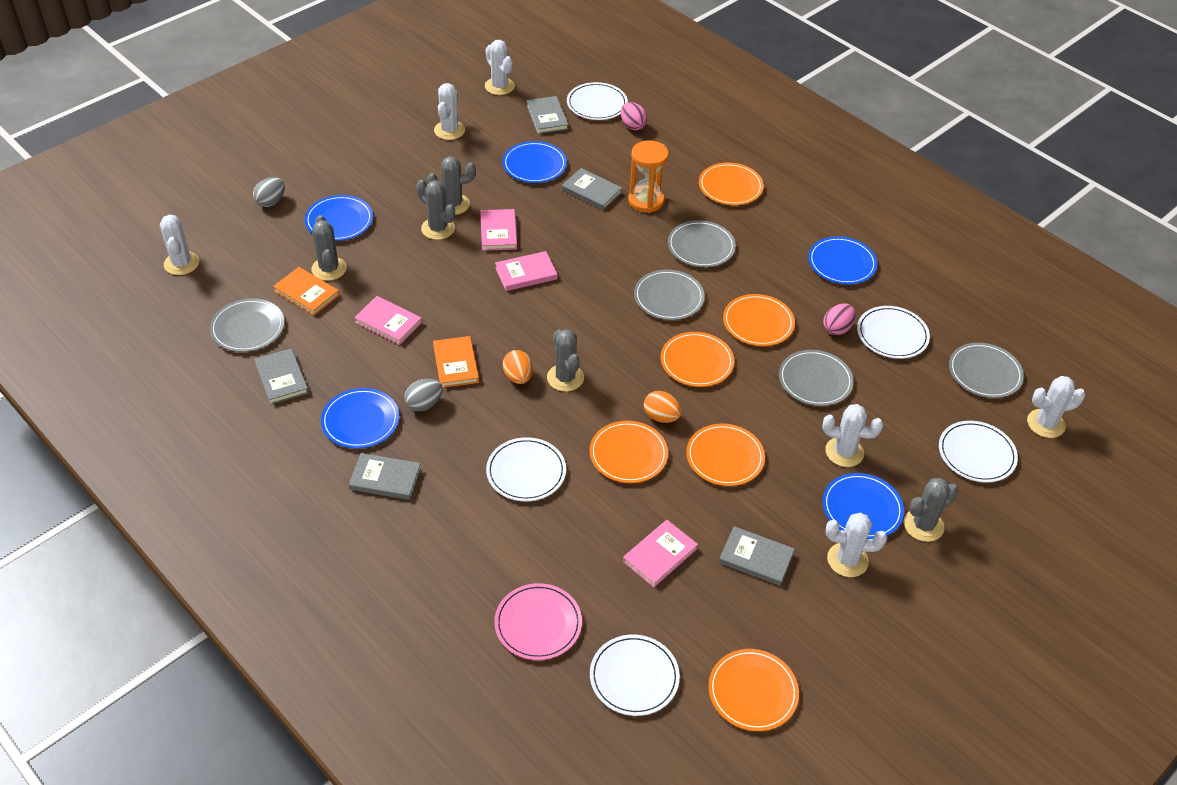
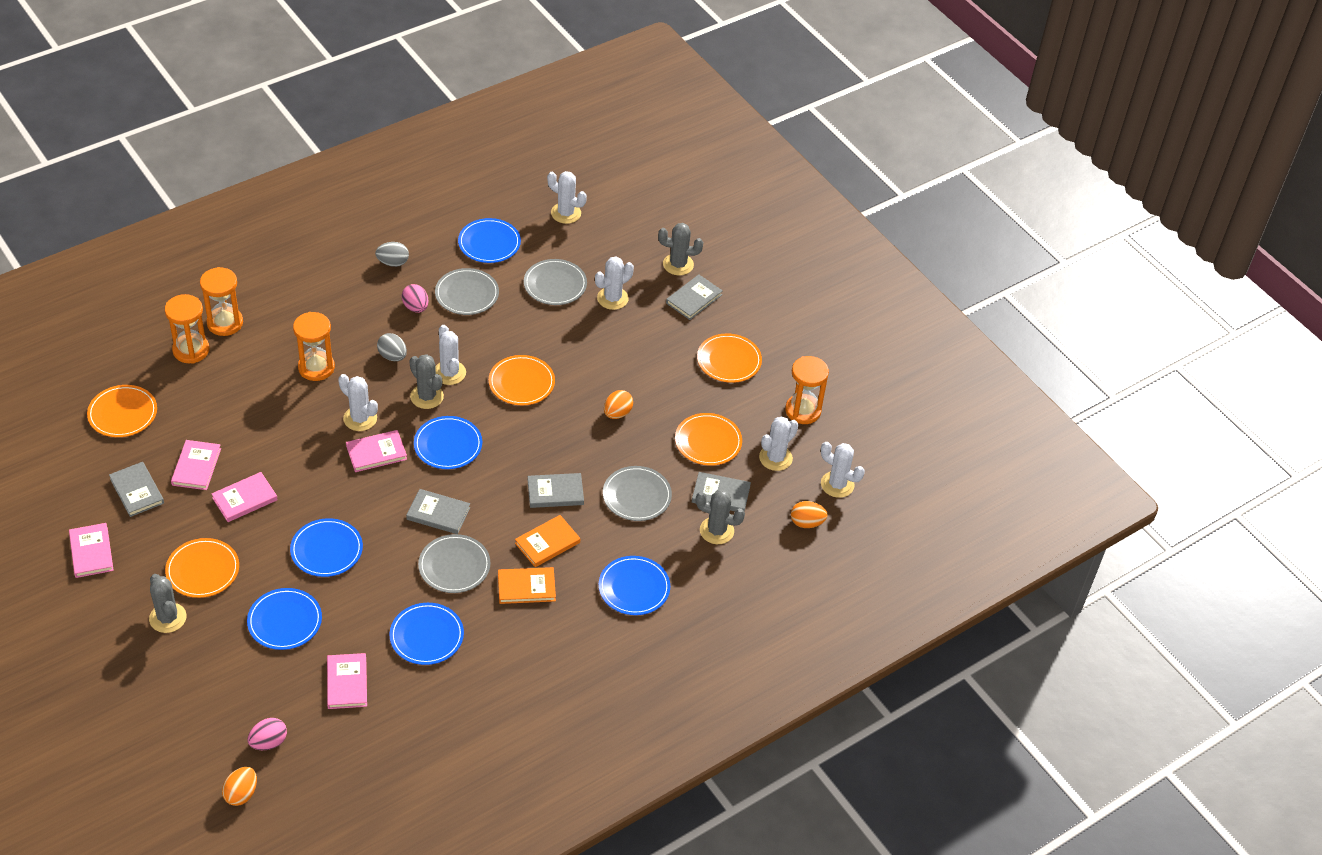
blue plate: 5 -> 6
grey cactus: 5 -> 4
grey plate: 5 -> 4
orange egg: 2 -> 3
orange hourglass: 1 -> 4
orange plate: 6 -> 5
pink book: 4 -> 5
pink plate: 1 -> 0
white plate: 5 -> 0

